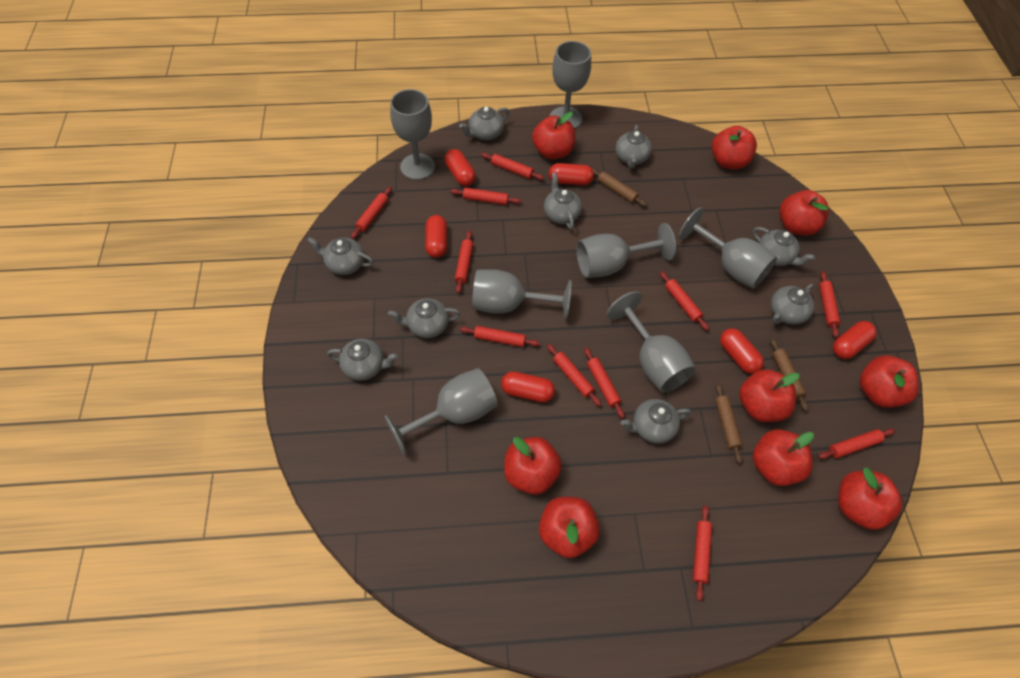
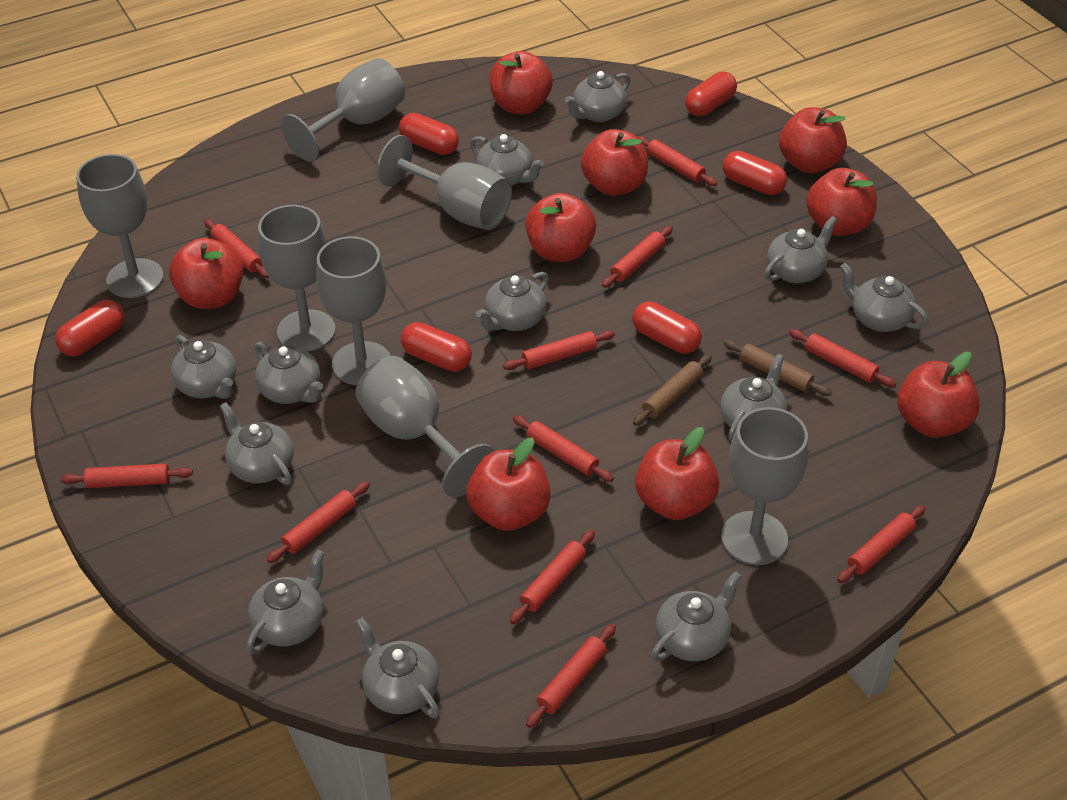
brown rolling pin: 3 -> 2
grey teapot: 9 -> 12

